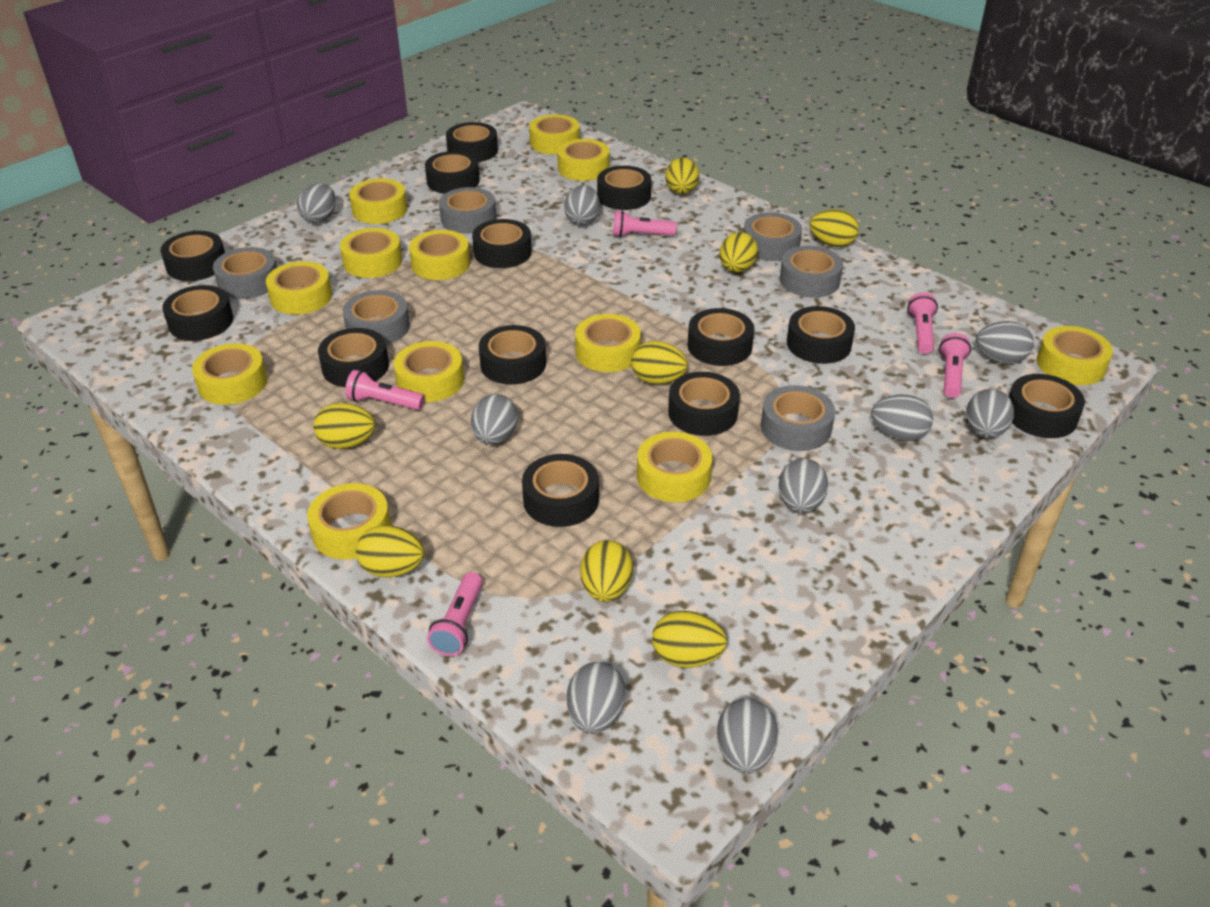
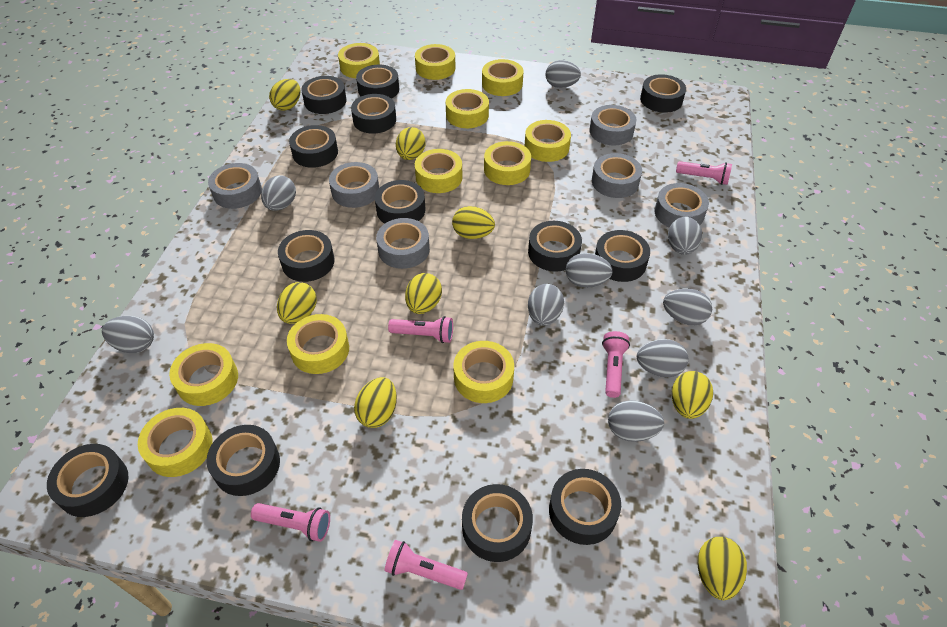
yellow tape: 12 -> 11

